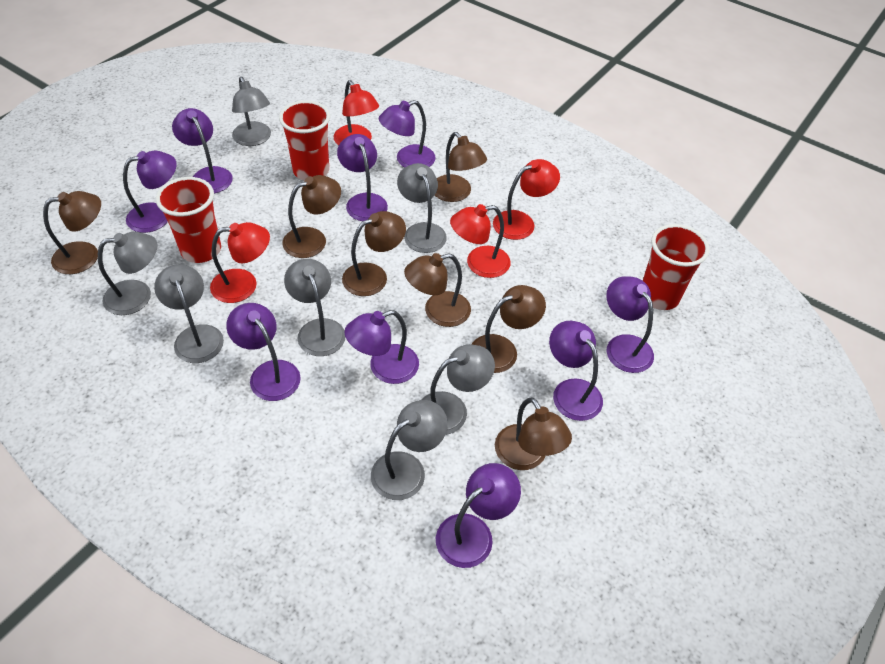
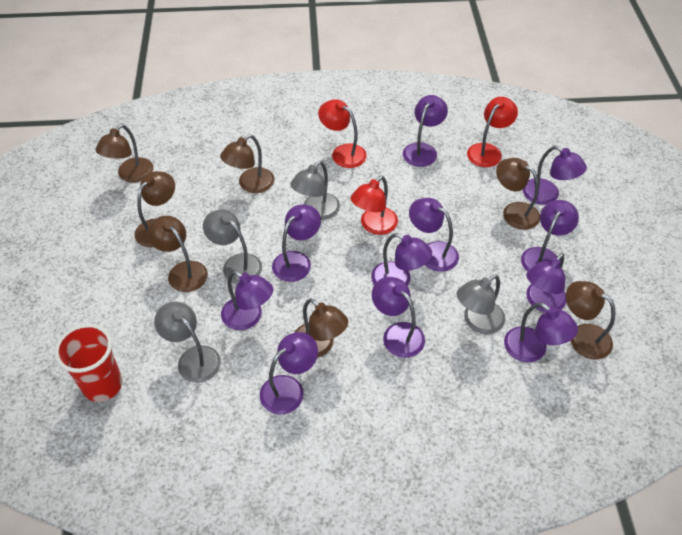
grey lamp: 7 -> 4
purple lamp: 9 -> 11
red cup: 3 -> 1
red lamp: 4 -> 3

